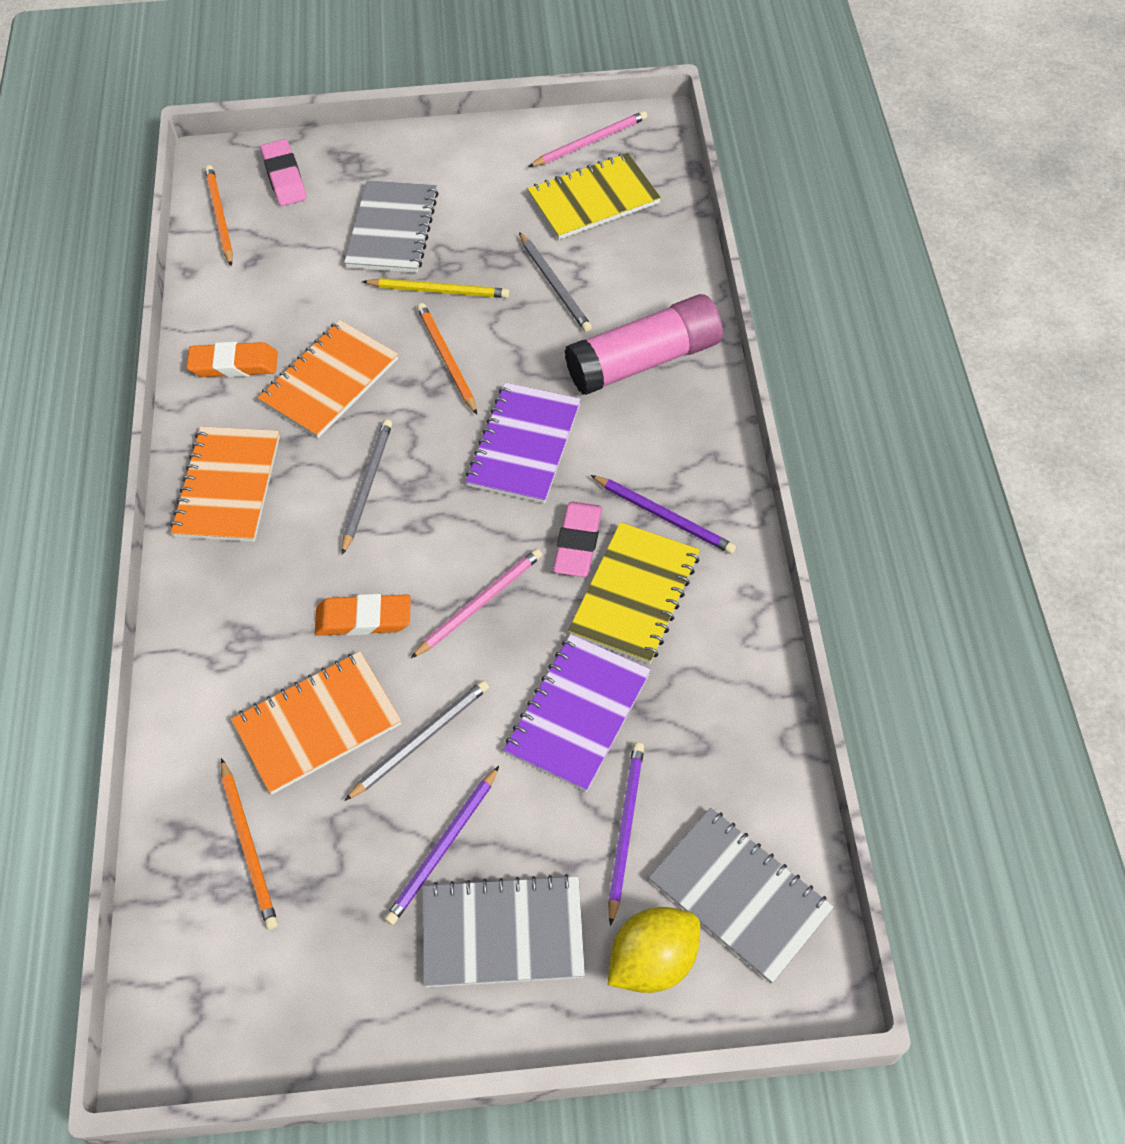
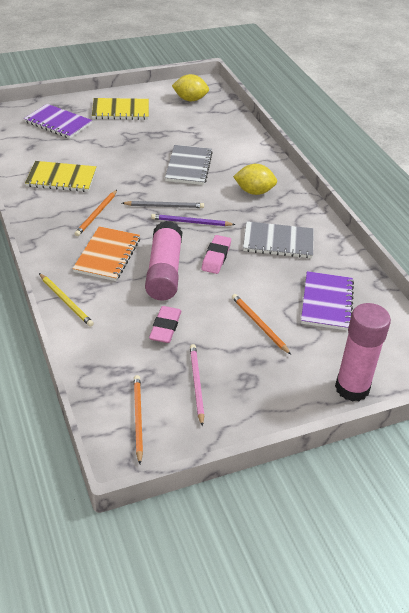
grey notebook: 3 -> 2
grey pencil: 3 -> 1
orange eraser: 2 -> 0
orange notebook: 3 -> 1
pink glue stick: 1 -> 2
pink pencil: 2 -> 1
purple pencil: 3 -> 1
yellow lemon: 1 -> 2

